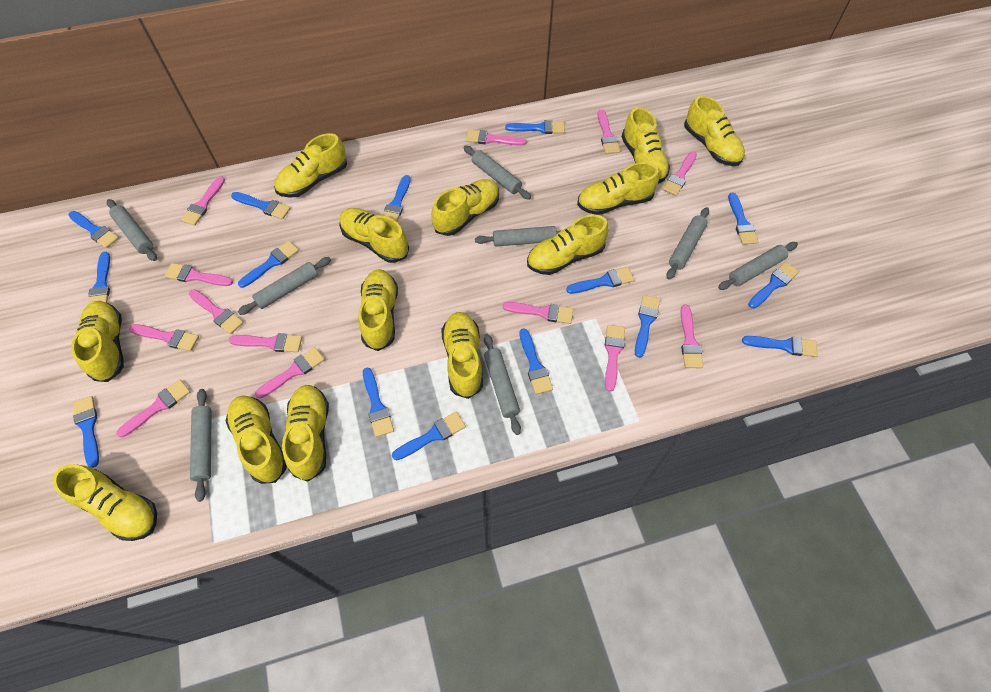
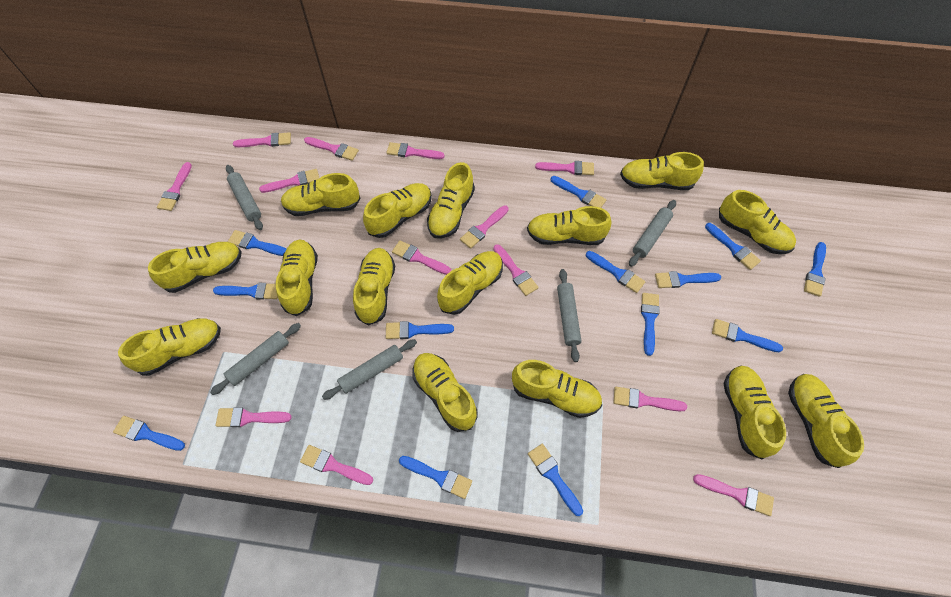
blue brush: 15 -> 13
grey rolling pin: 8 -> 5
yellow shoe: 13 -> 15

